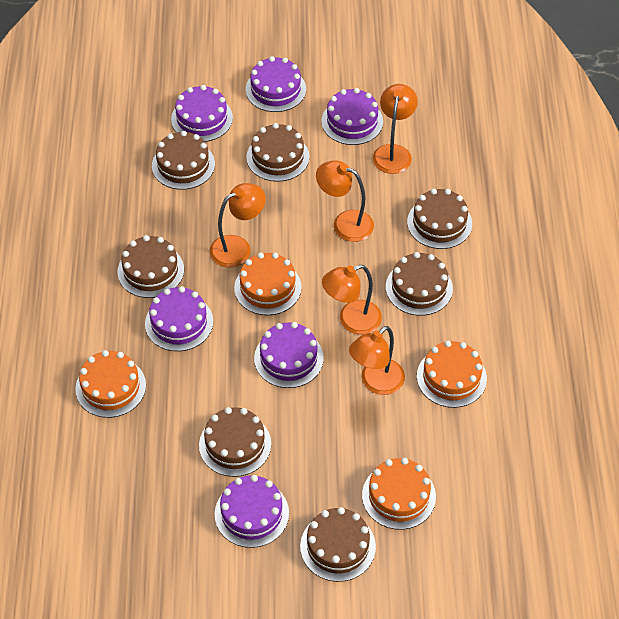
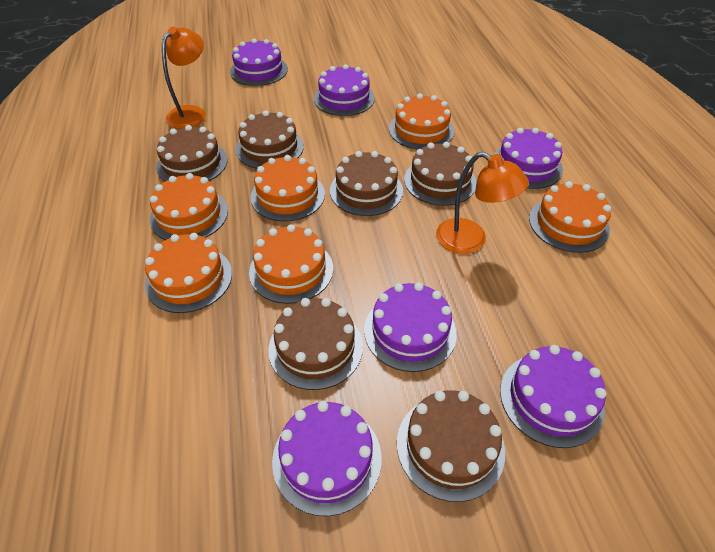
brown cake: 7 -> 6
orange cake: 4 -> 6
orange lamp: 5 -> 2

